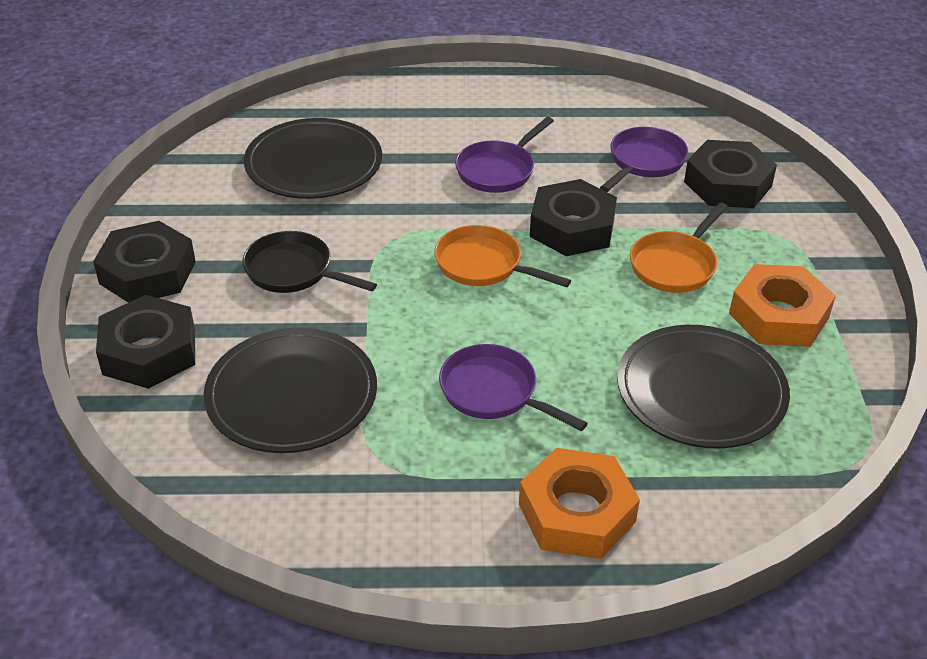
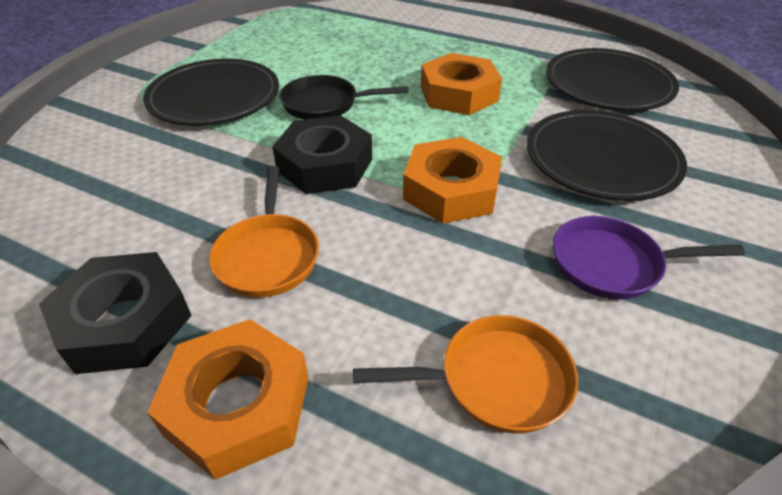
black nut: 4 -> 2
orange nut: 2 -> 3
purple pan: 3 -> 1

